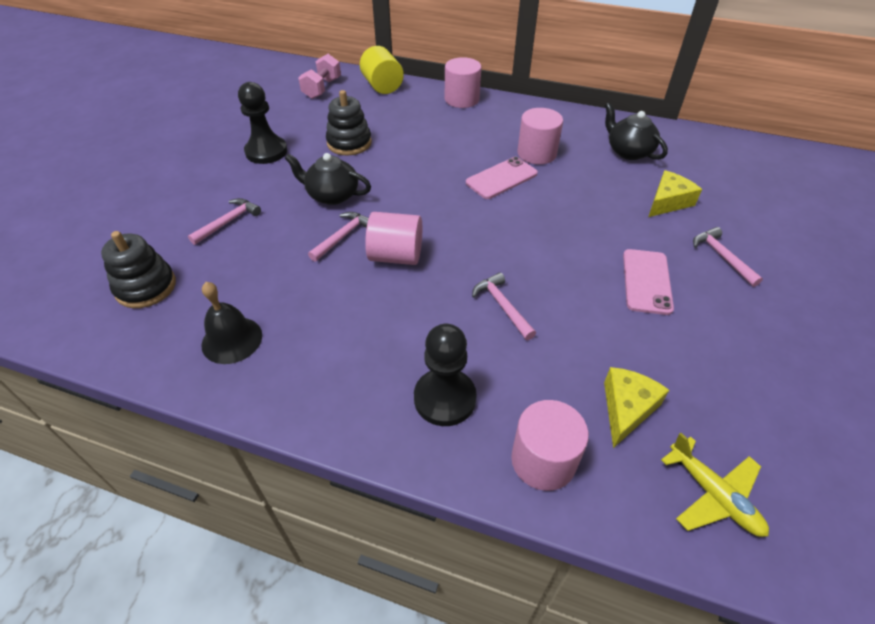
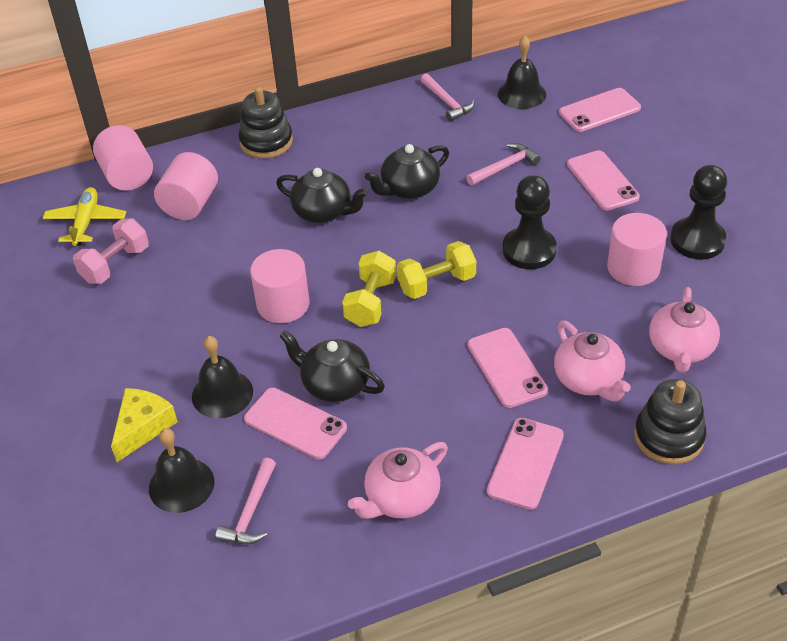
black bell: 1 -> 3
black teapot: 2 -> 3
pink hammer: 4 -> 3
pink phone: 2 -> 5
pink teapot: 0 -> 3
yellow cheese: 2 -> 1
yellow cylinder: 1 -> 0
yellow dumbbell: 0 -> 2

